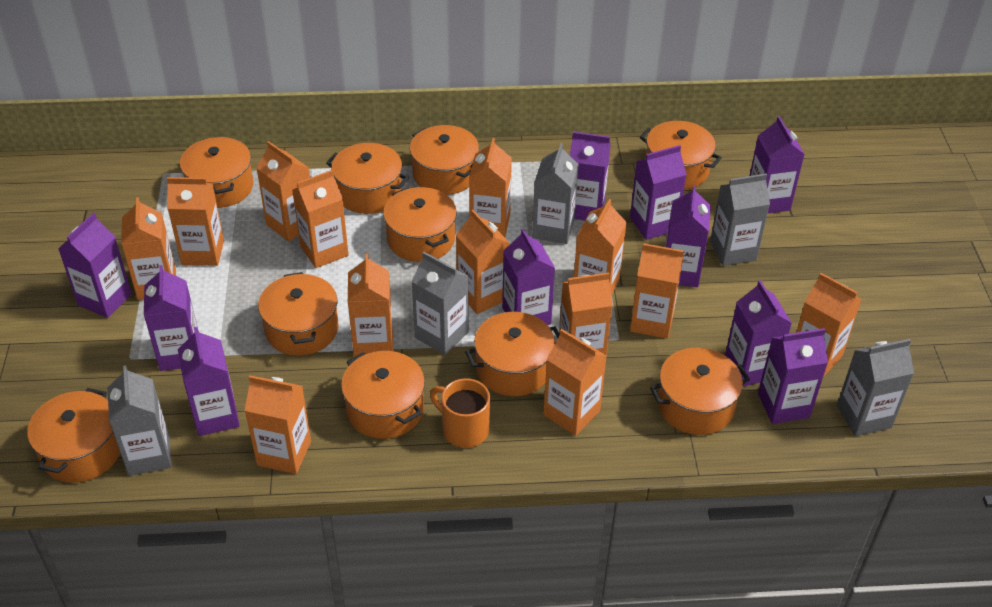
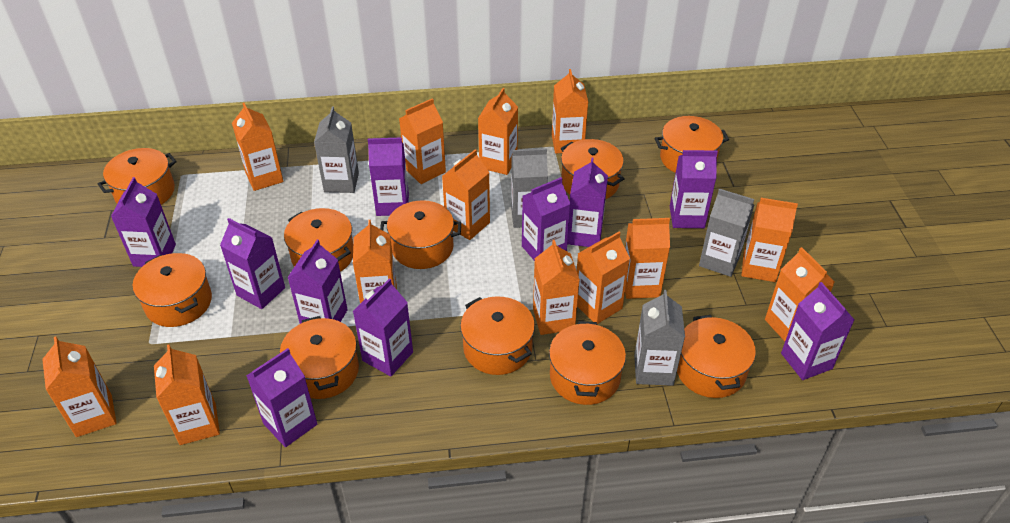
grey carton: 5 -> 4
orange mug: 1 -> 0

